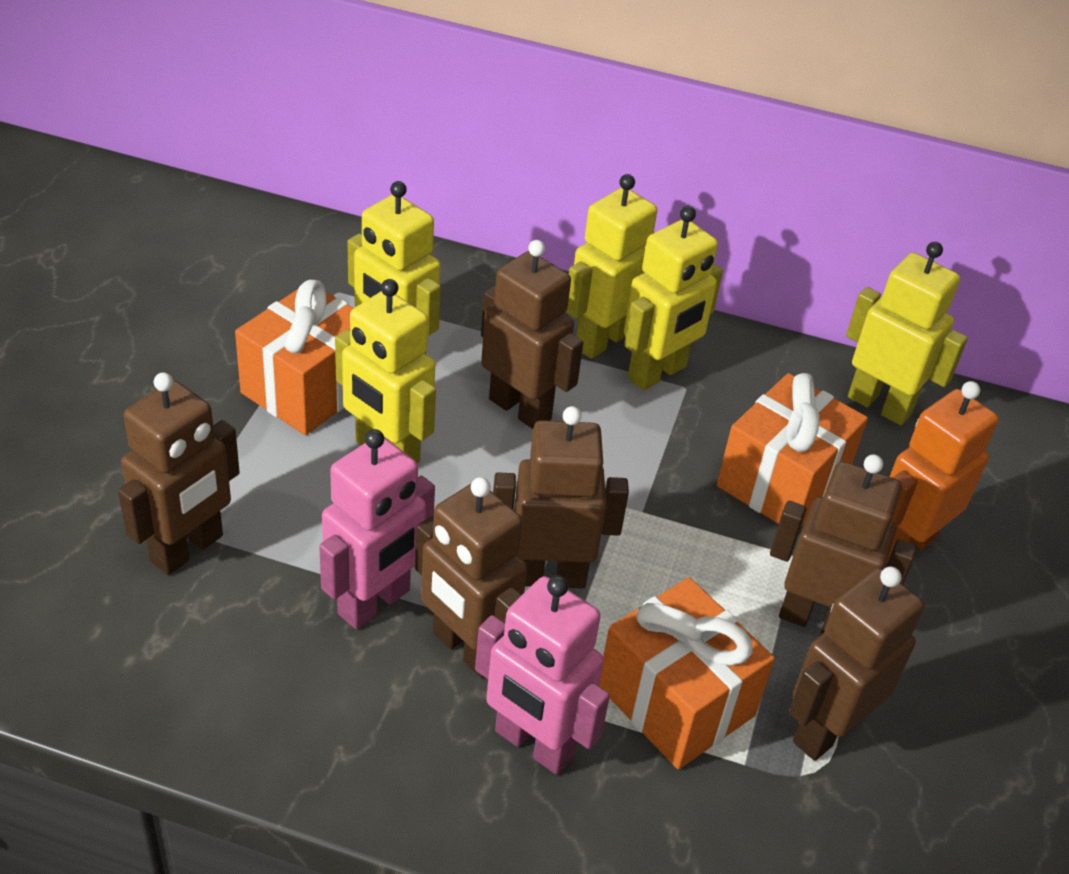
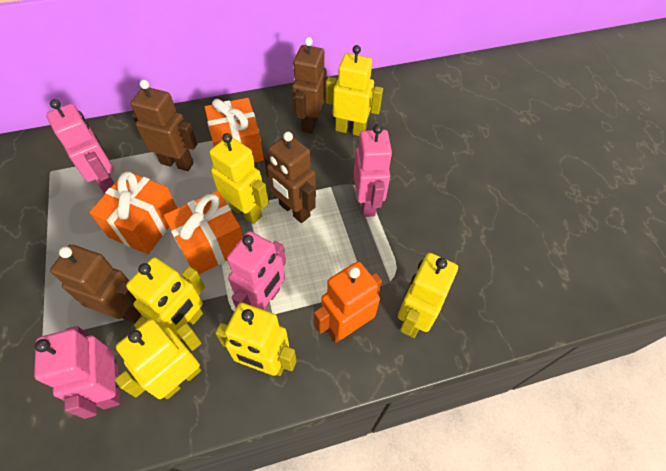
brown robot: 6 -> 4
pink robot: 2 -> 4
yellow robot: 5 -> 6

